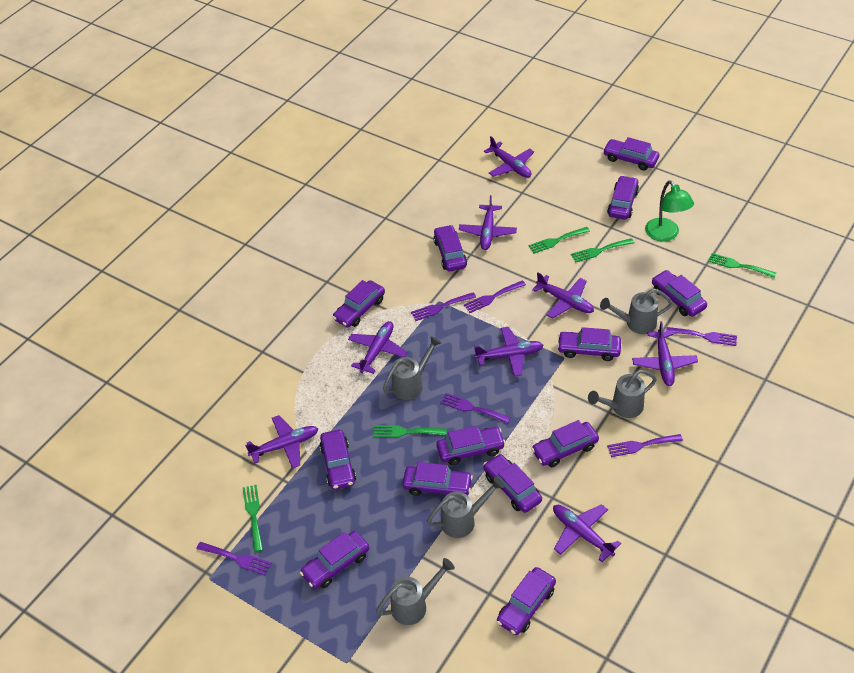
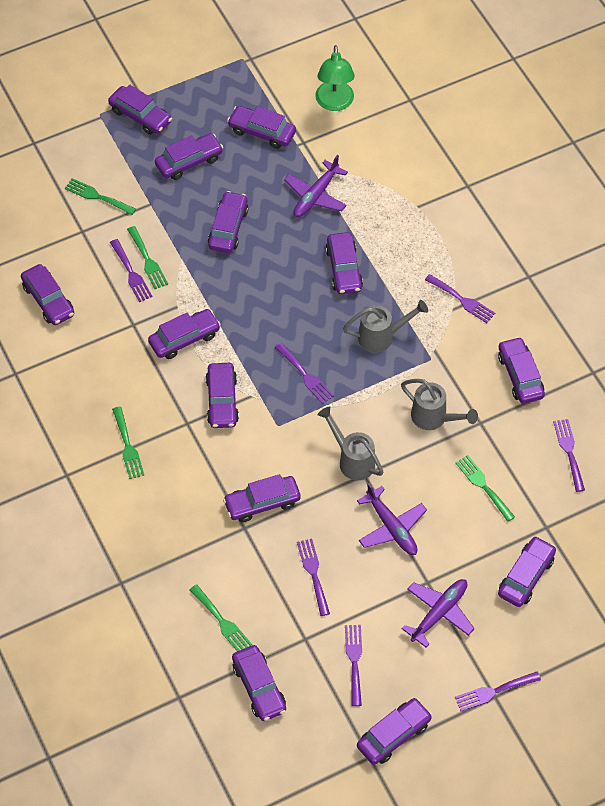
grey watering can: 5 -> 3
purple fork: 6 -> 7
purple plane: 8 -> 3

